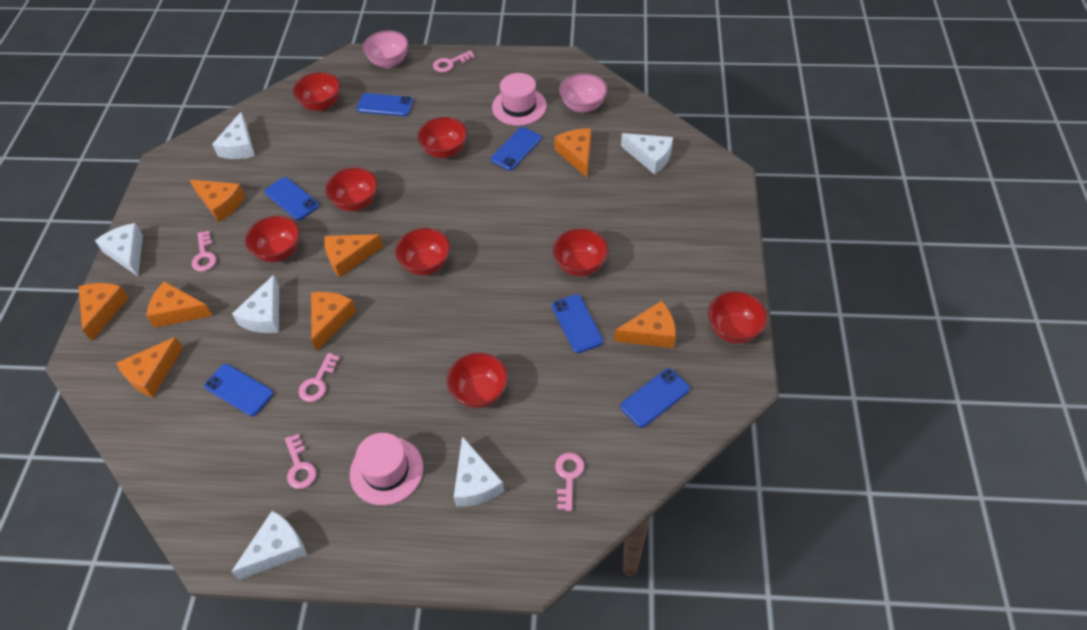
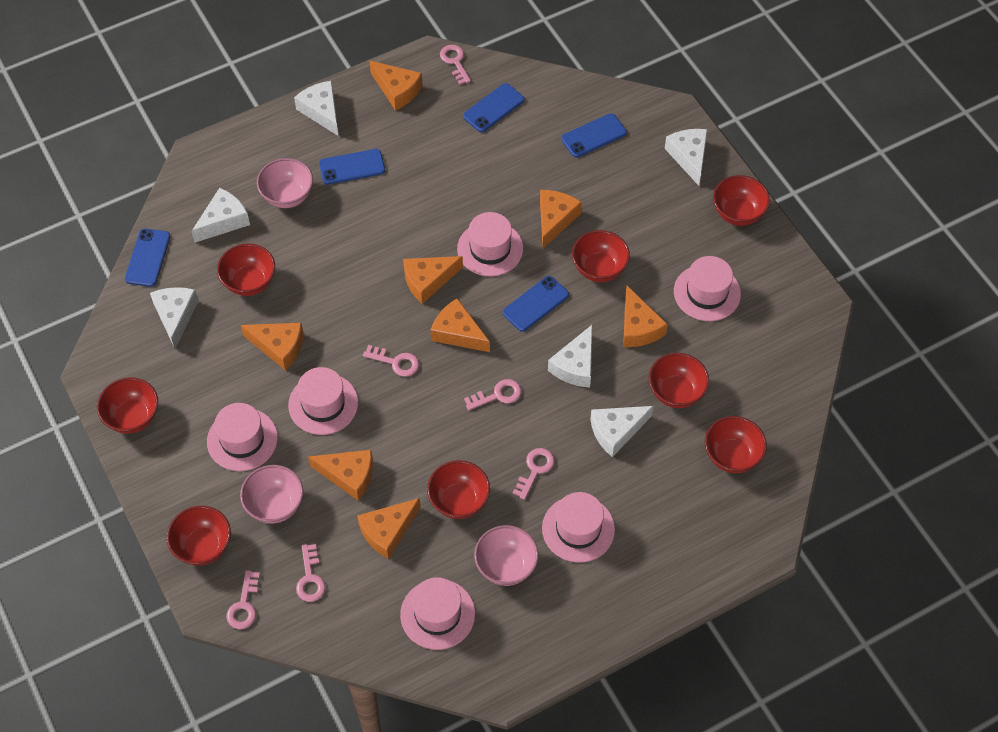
blue phone: 6 -> 5
pink bowl: 2 -> 3
pink hat: 2 -> 6
pink key: 5 -> 6

